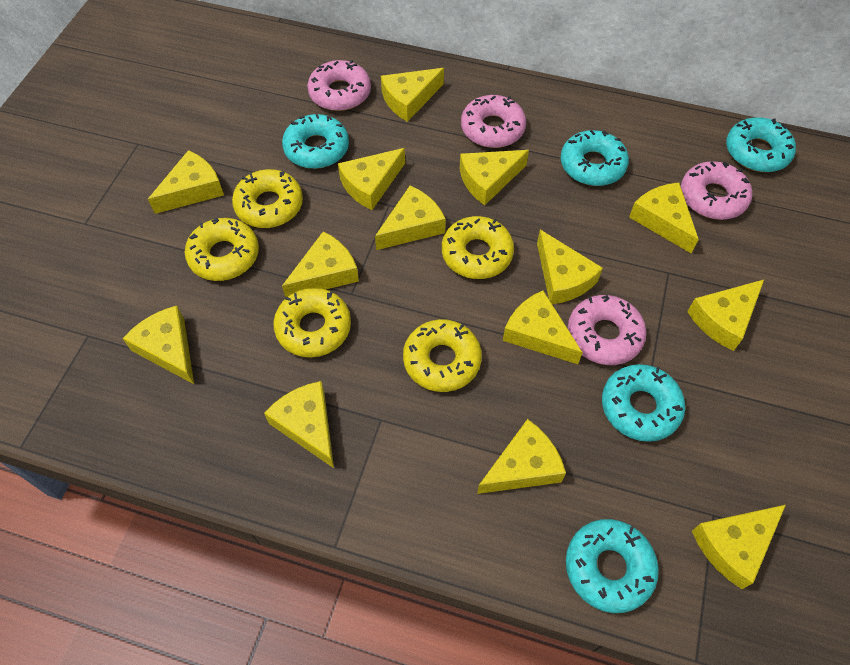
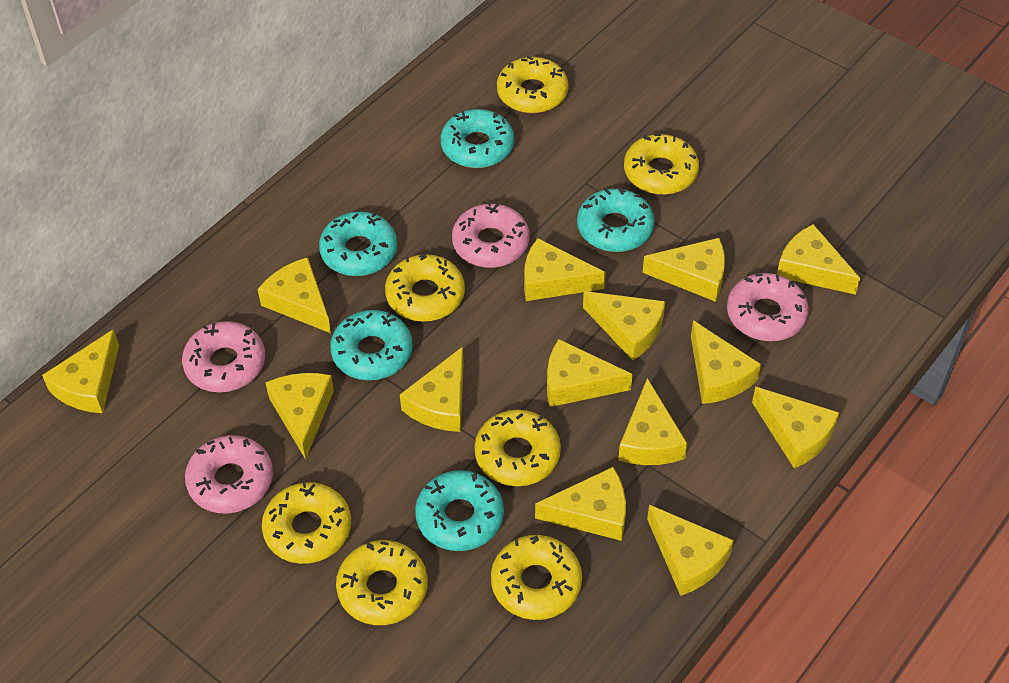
yellow donut: 5 -> 7

